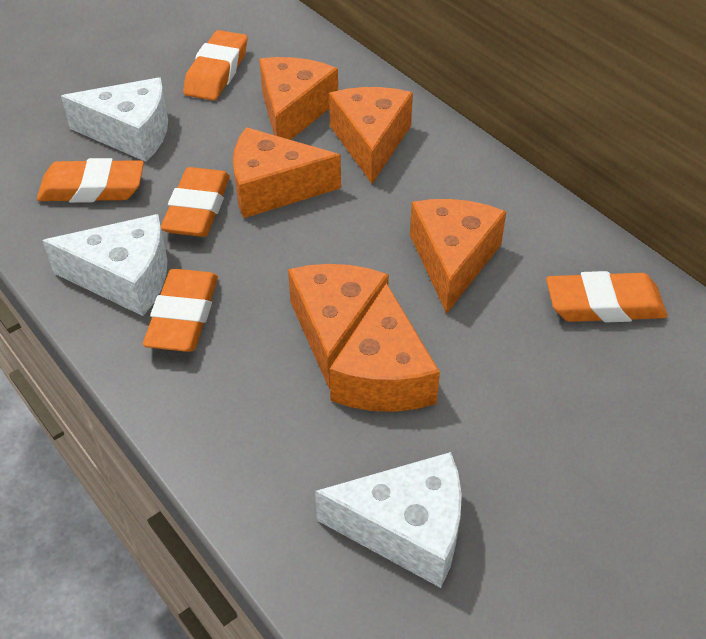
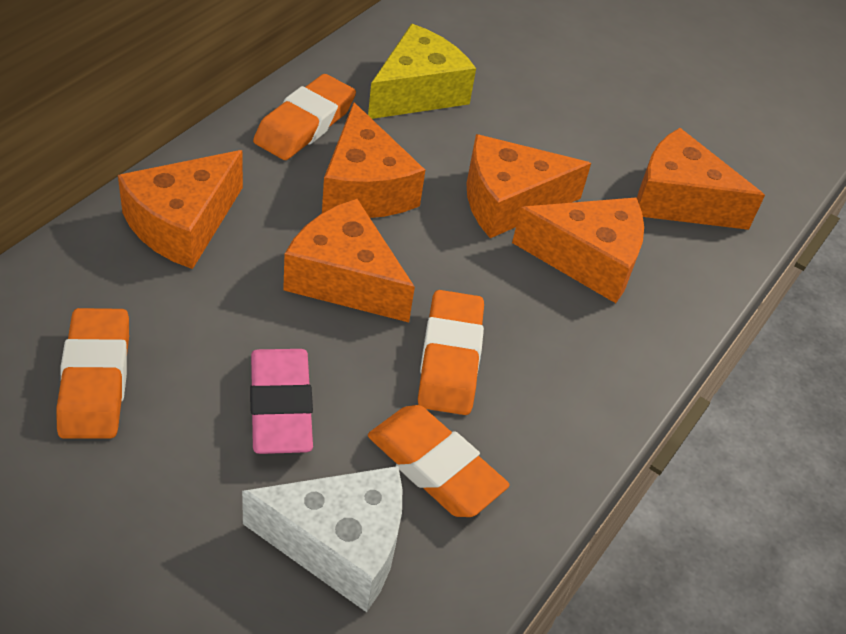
orange eraser: 5 -> 4
pink eraser: 0 -> 1
white cheese: 3 -> 1
yellow cheese: 0 -> 1

